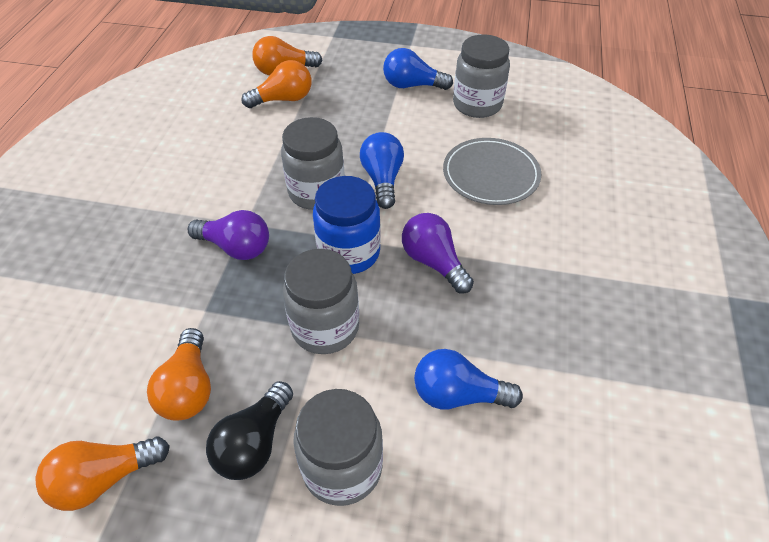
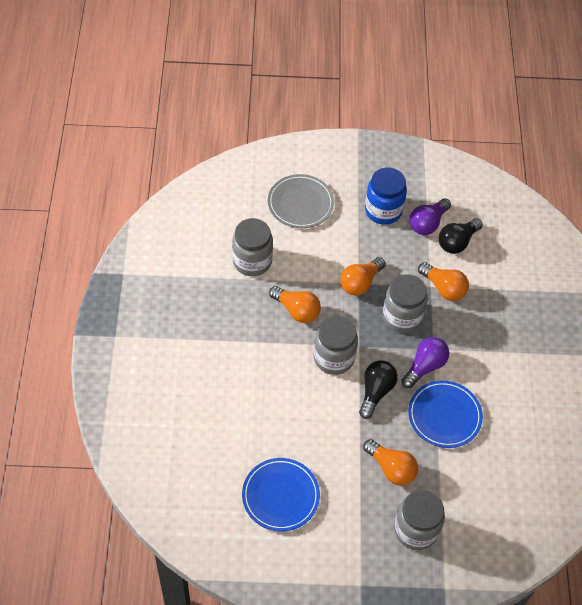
black light bulb: 1 -> 2
blue light bulb: 3 -> 0
blue plate: 0 -> 2

